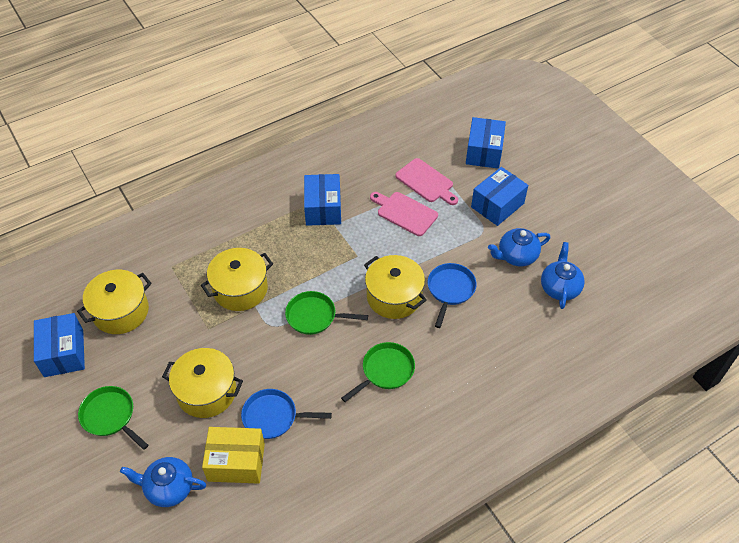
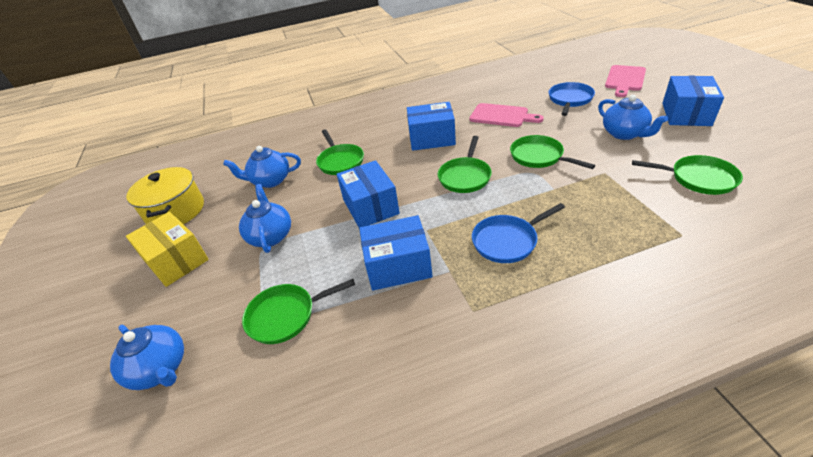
blue teapot: 3 -> 4
green pan: 3 -> 5
yellow pot: 4 -> 1

